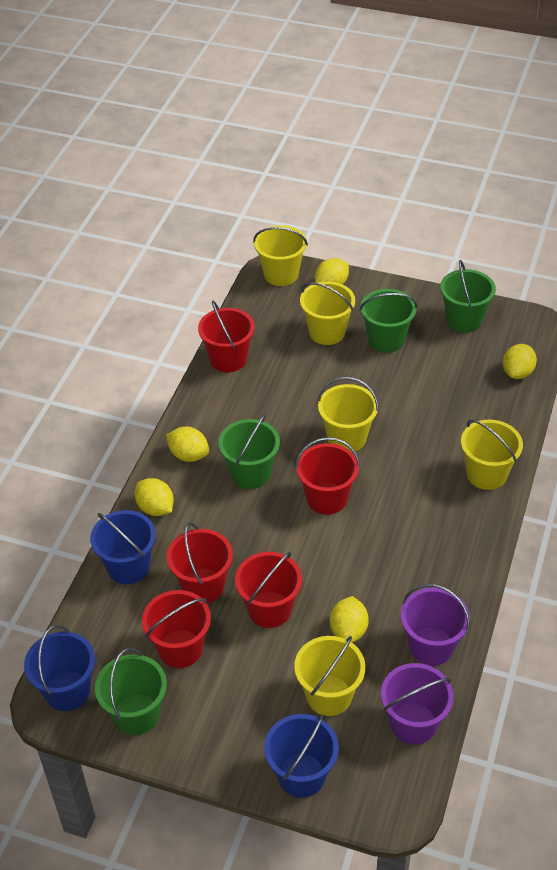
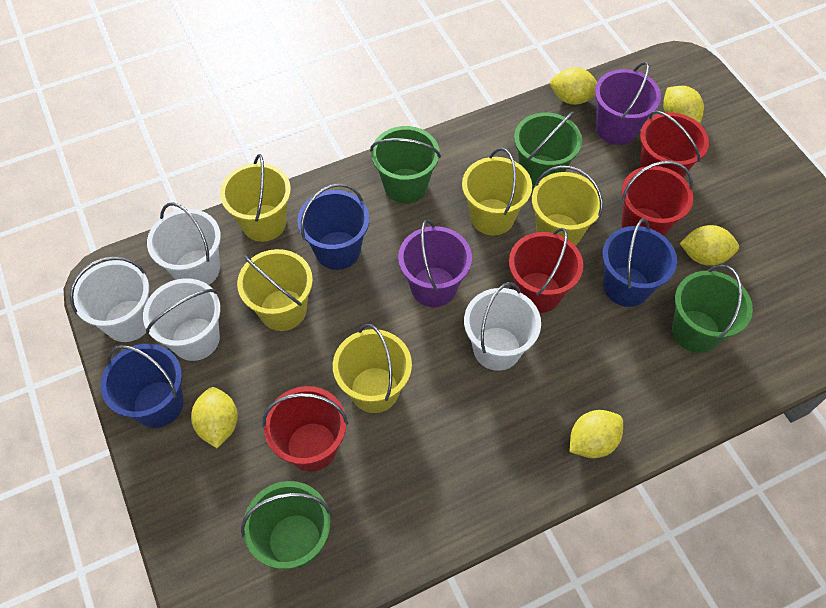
red bucket: 5 -> 4
white bucket: 0 -> 4

